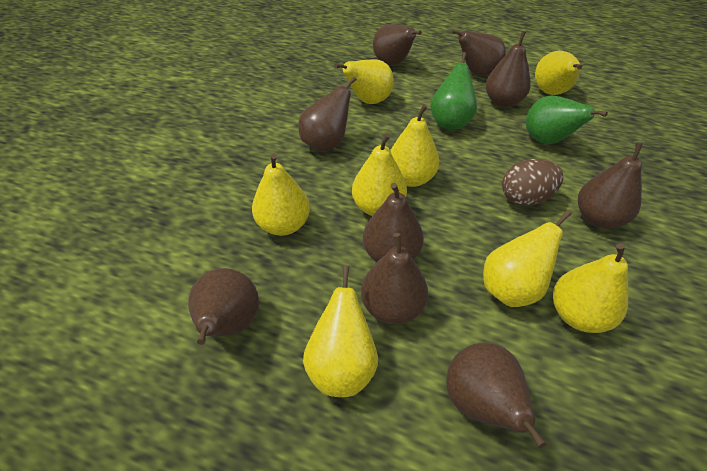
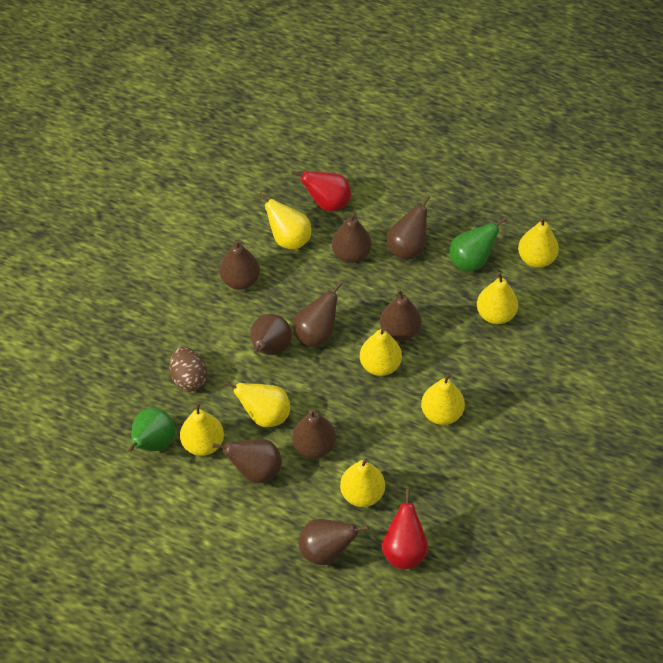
red pear: 0 -> 2

